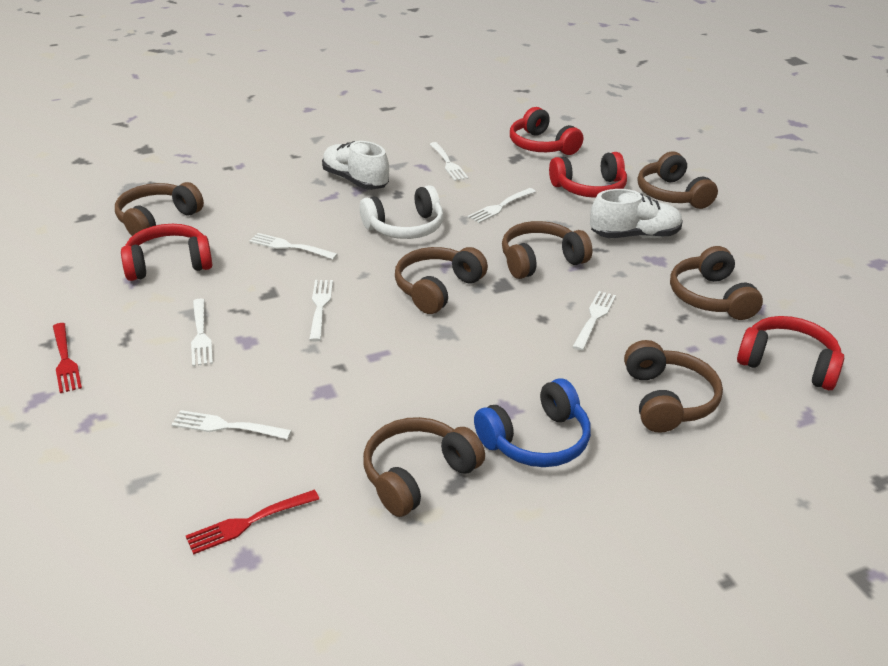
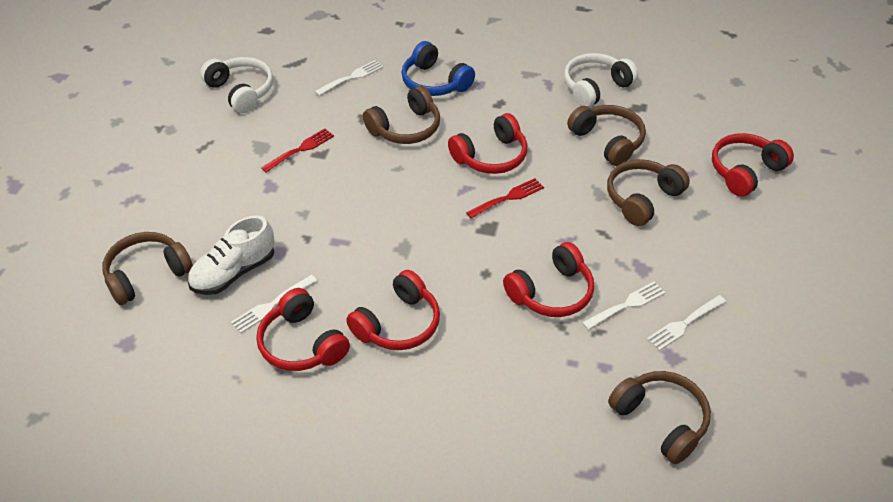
brown headphones: 7 -> 5
red headphones: 4 -> 5
white fork: 7 -> 4
white headphones: 1 -> 2
white shoe: 2 -> 1

